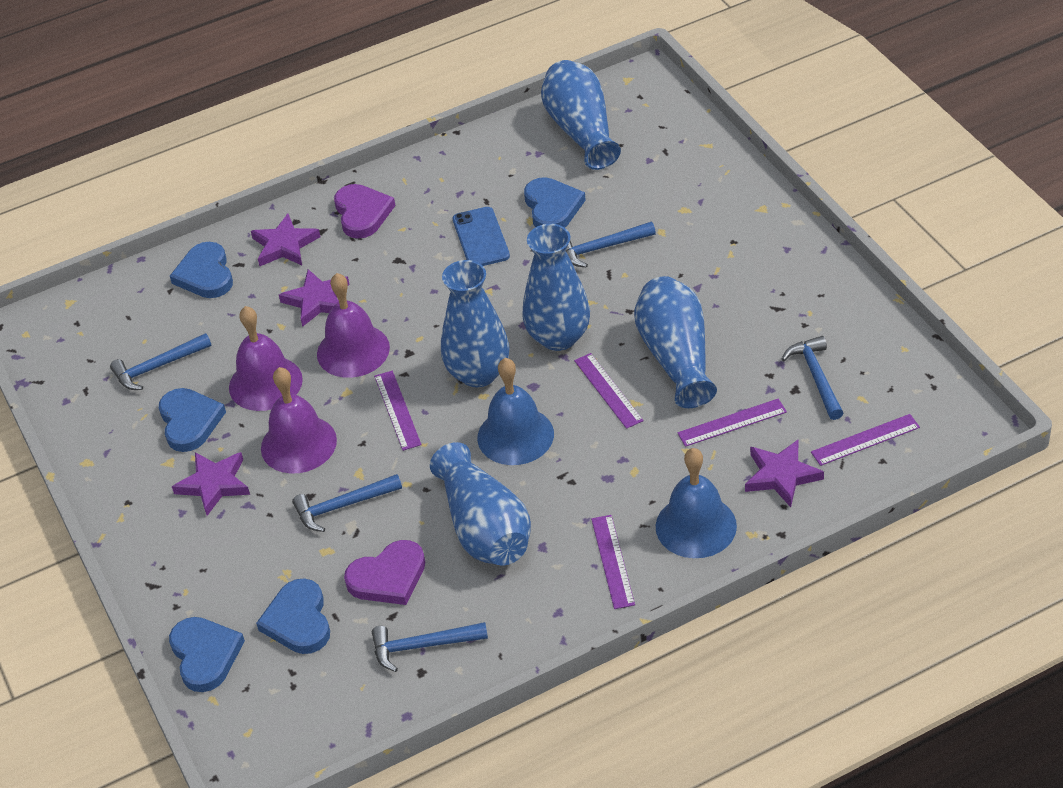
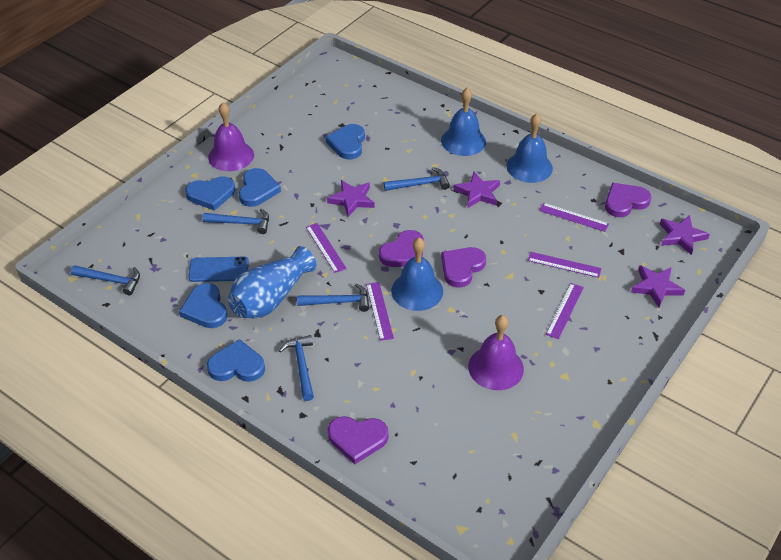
blue bell: 2 -> 3
blue vase: 5 -> 1
purple bell: 3 -> 2
purple heart: 2 -> 4

